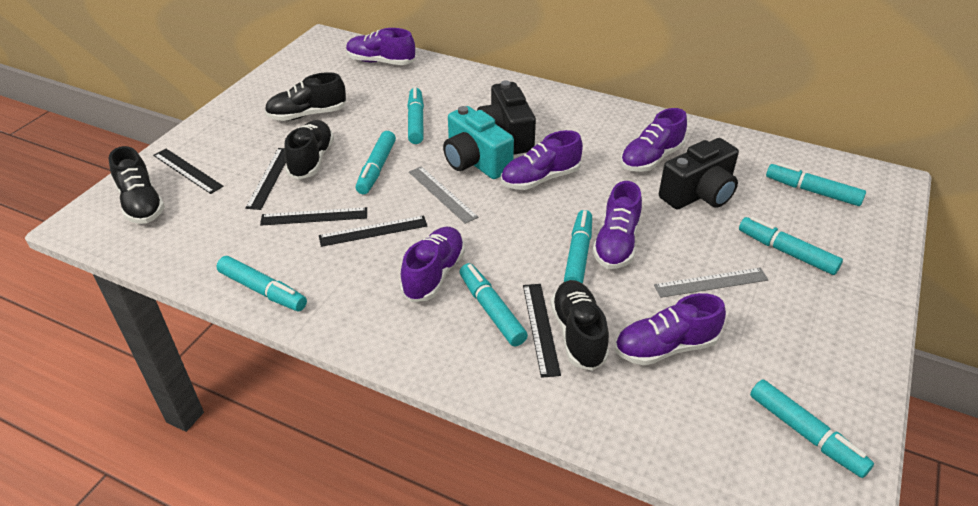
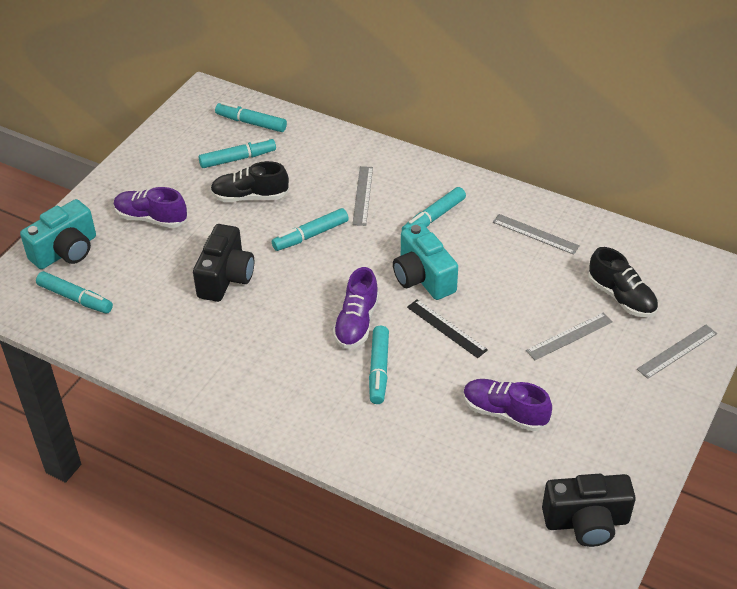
black ruler: 5 -> 1
black shoe: 4 -> 2
grey ruler: 2 -> 4
purple shoe: 6 -> 3
turquoise camera: 1 -> 2
turquoise marker: 8 -> 6

